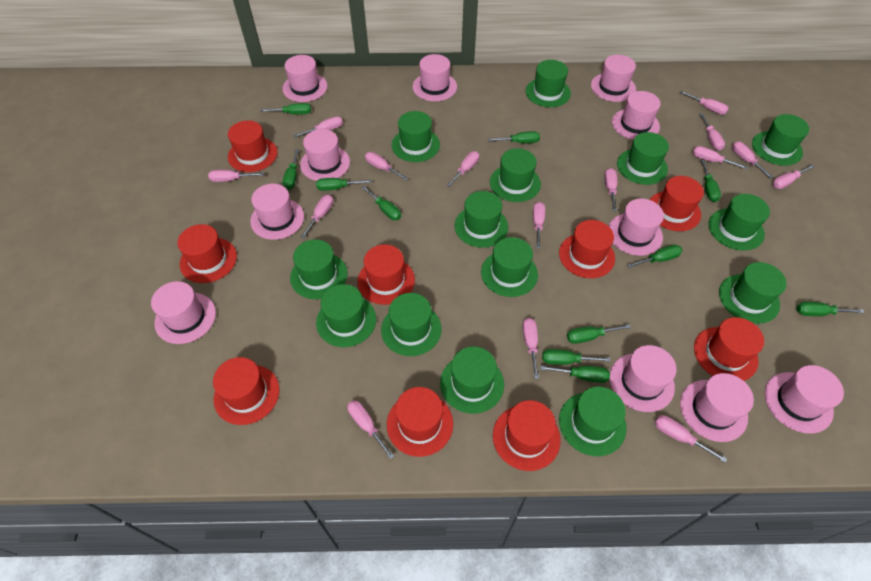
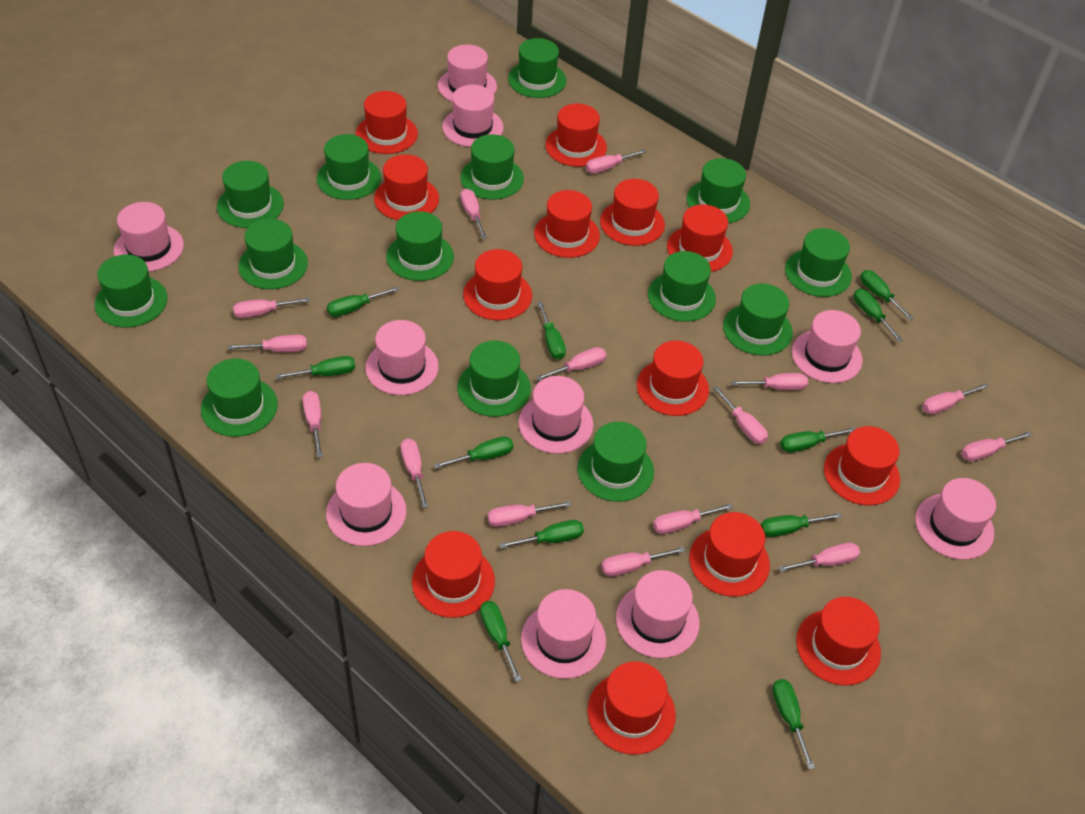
pink hat: 11 -> 10
red hat: 9 -> 13

